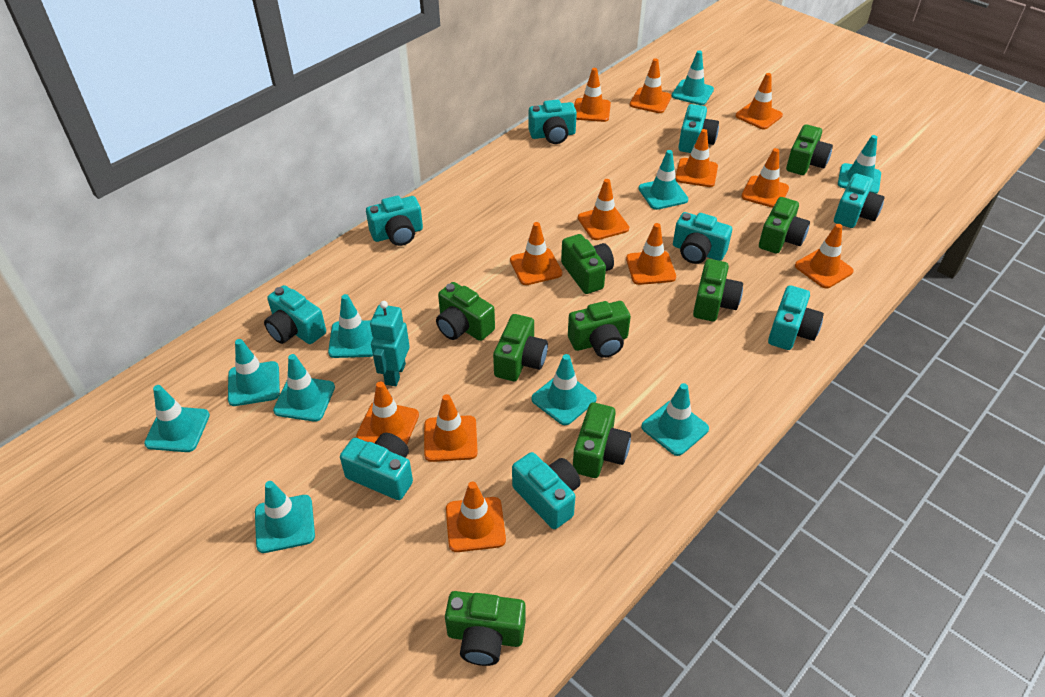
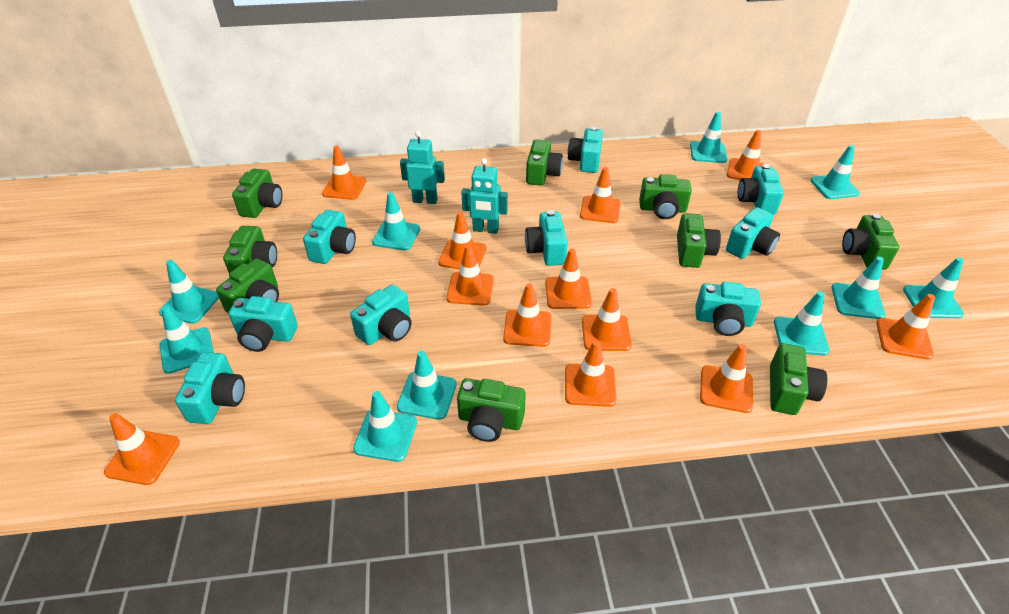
turquoise robot: 1 -> 2

